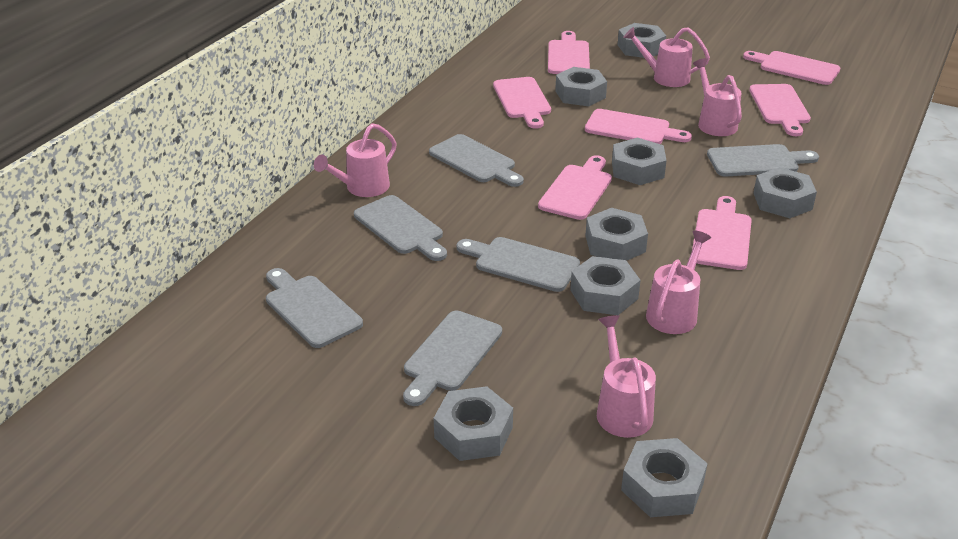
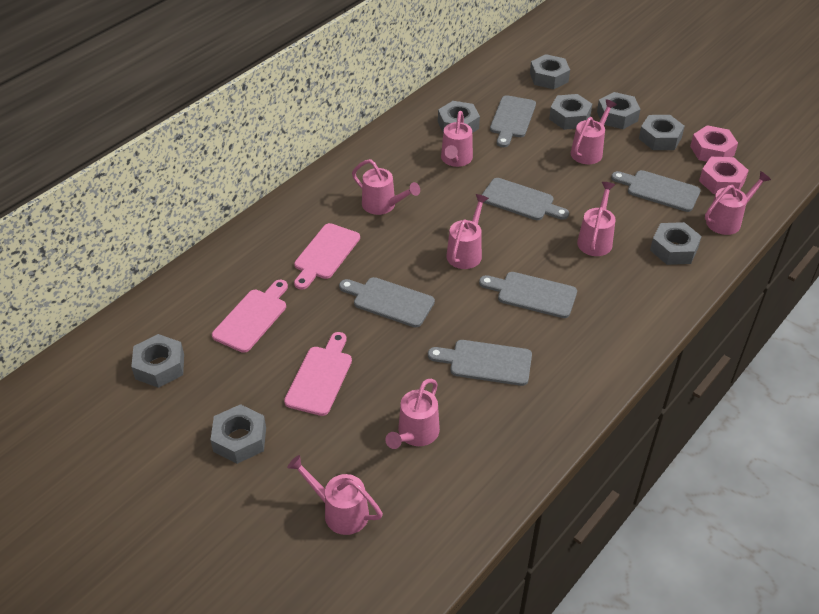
pink cutting board: 7 -> 3
pink nut: 0 -> 2
pink watering can: 5 -> 8

